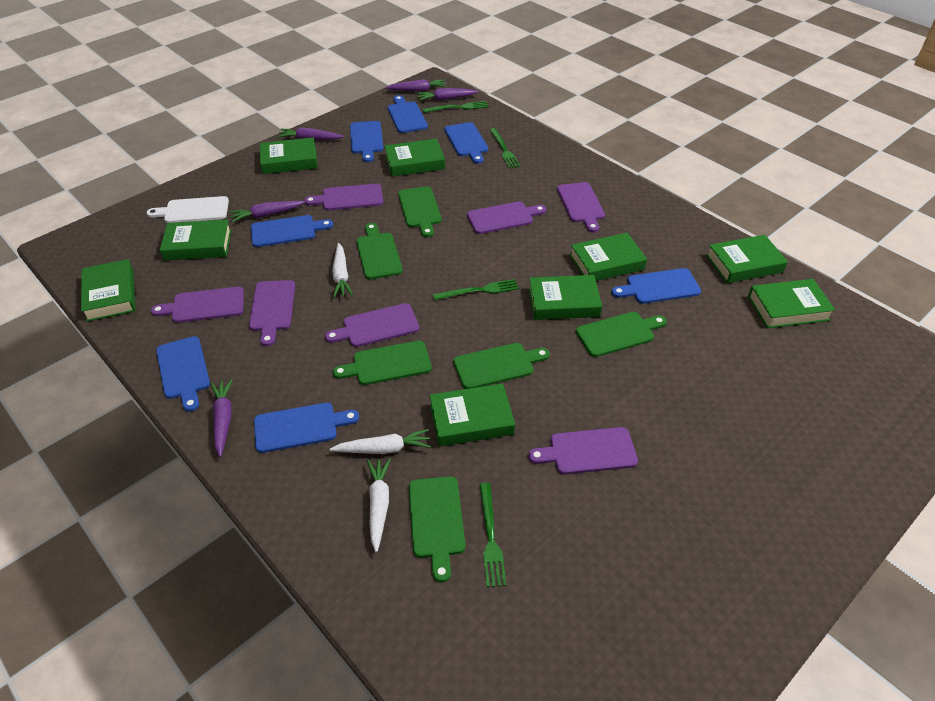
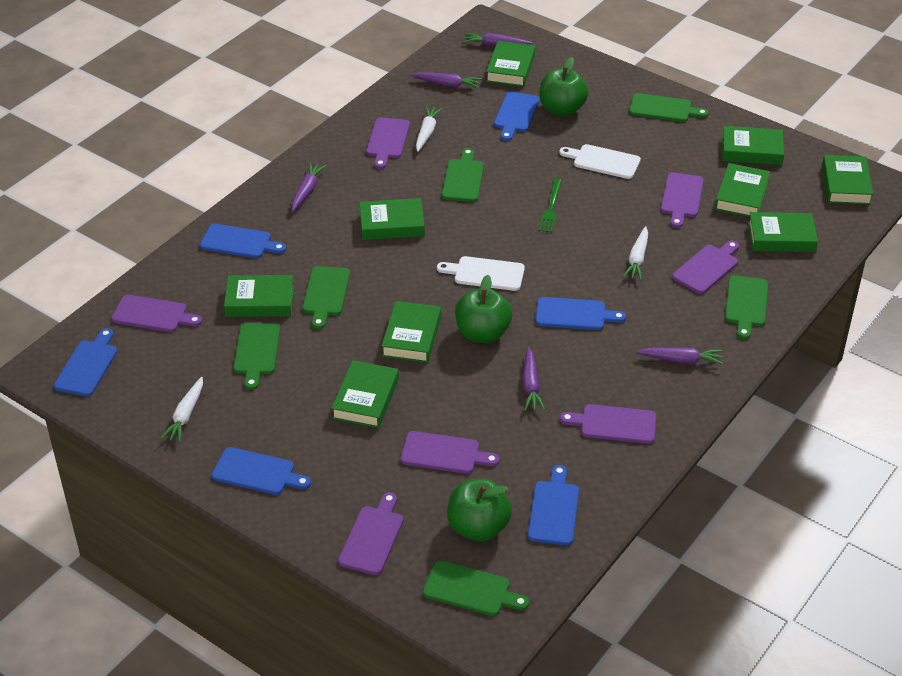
blue cutting board: 7 -> 6
green apple: 0 -> 3
green fork: 4 -> 1
white cutting board: 1 -> 2

